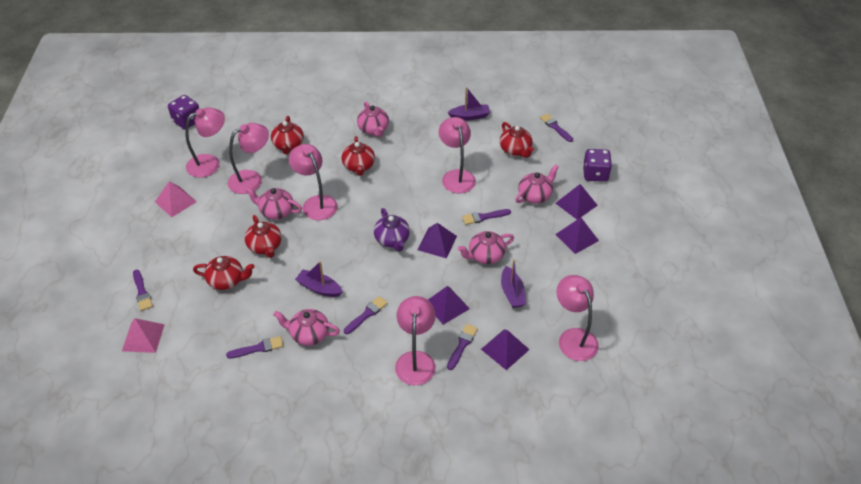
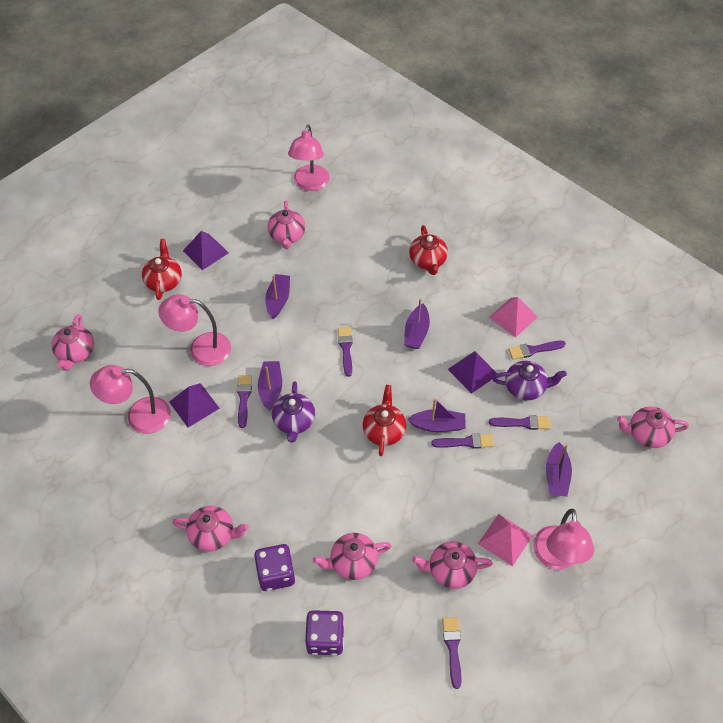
pink lamp: 6 -> 4
pink teapot: 5 -> 6
purple boat: 3 -> 5
purple pyramid: 5 -> 3
purple teapot: 1 -> 2
red teapot: 5 -> 3

